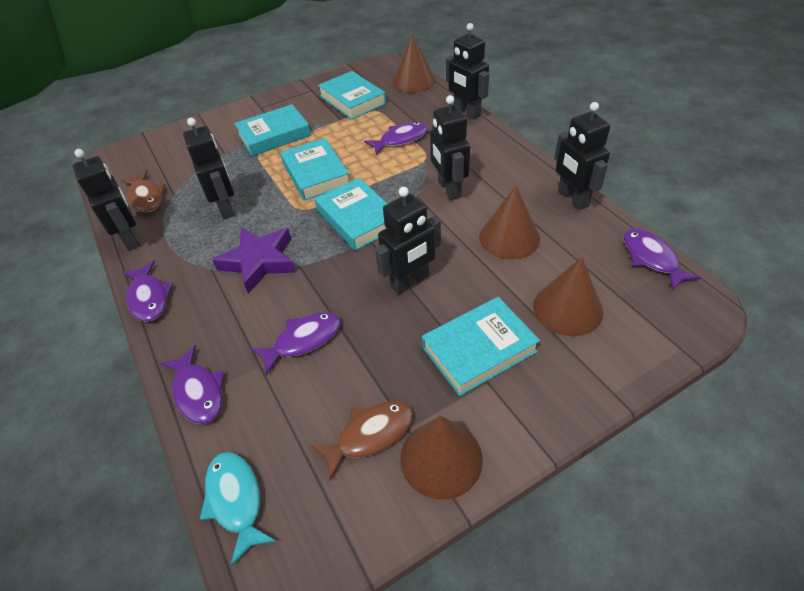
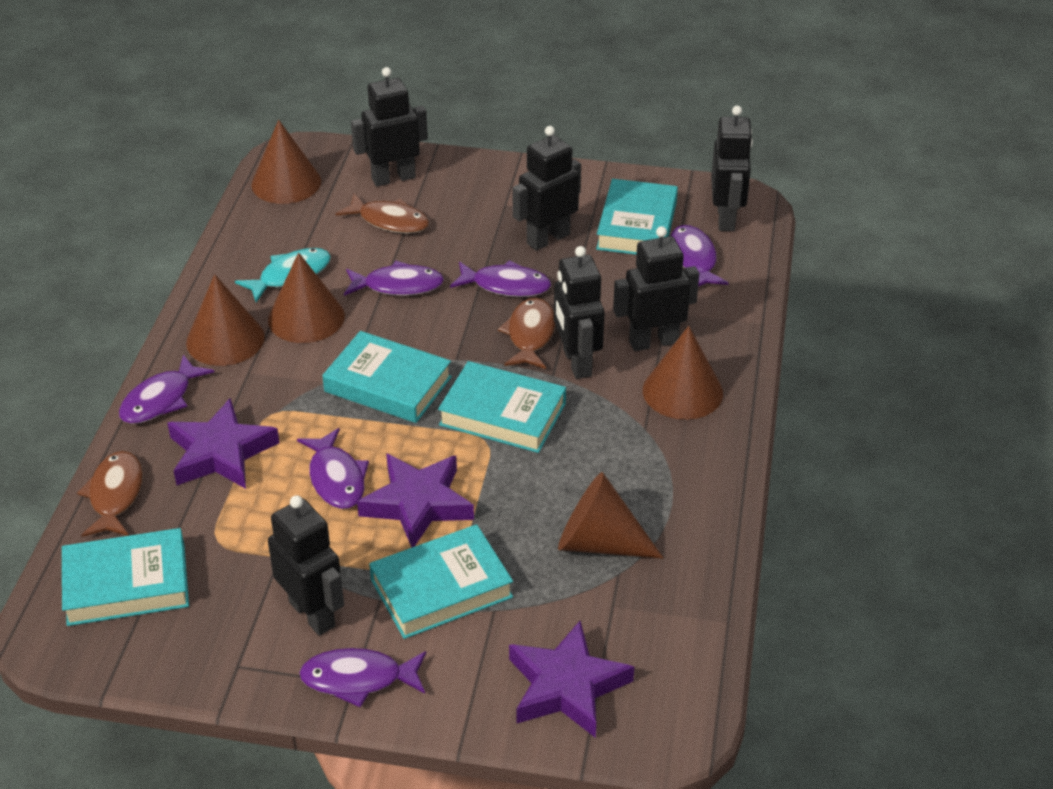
brown cone: 4 -> 5
brown fish: 2 -> 3
purple fish: 5 -> 6
purple star: 1 -> 3

